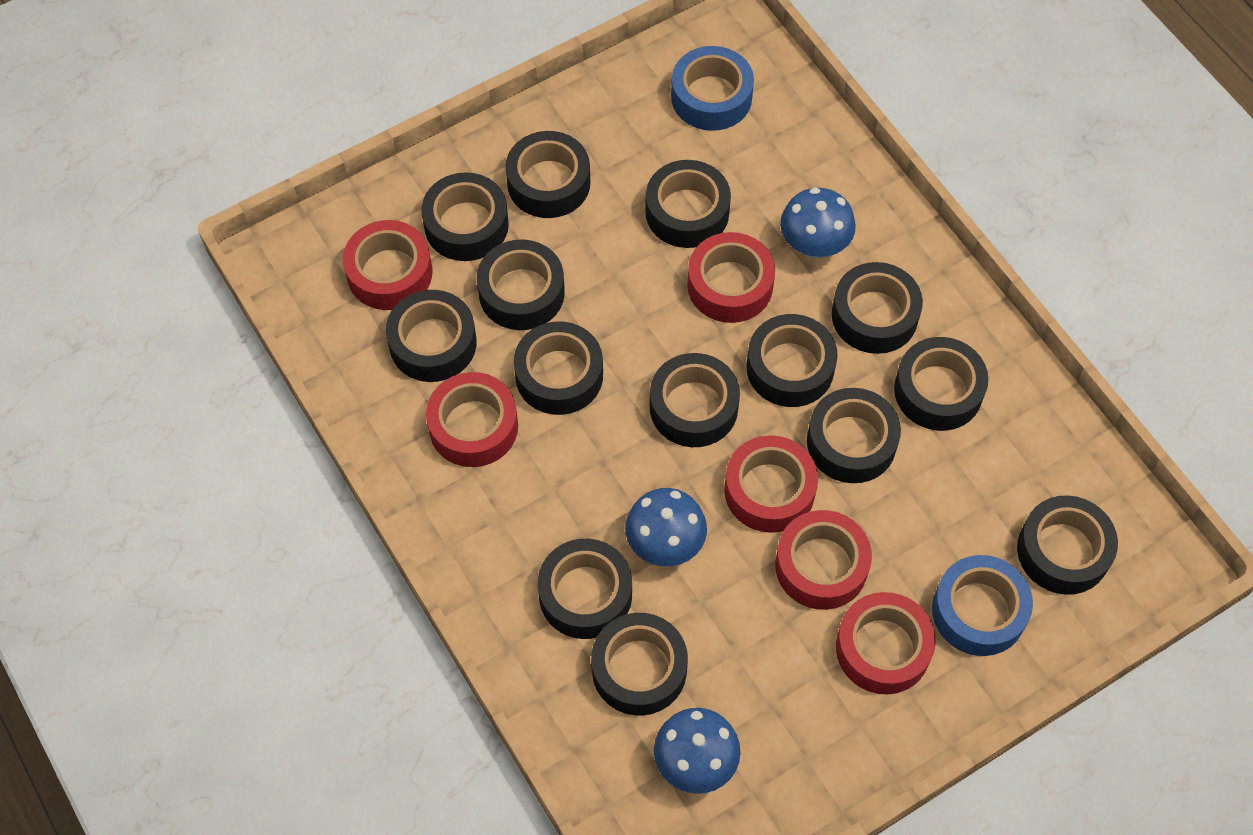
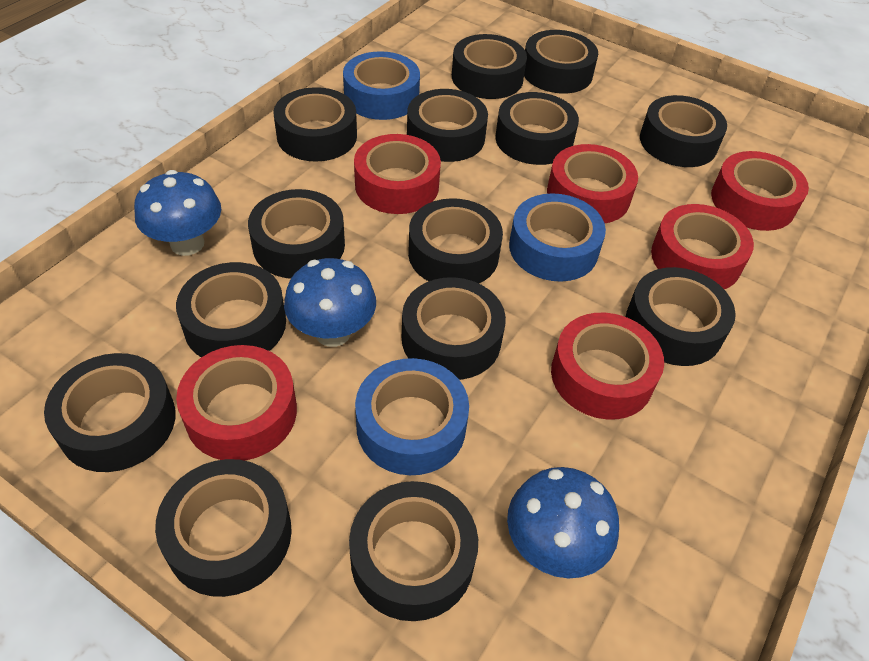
blue tape: 2 -> 3

